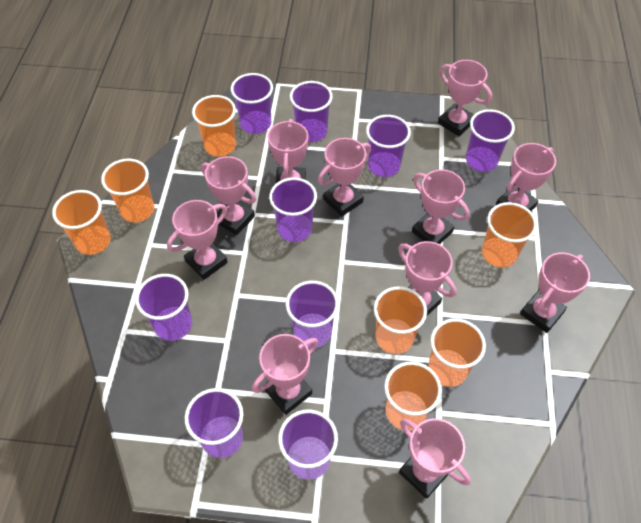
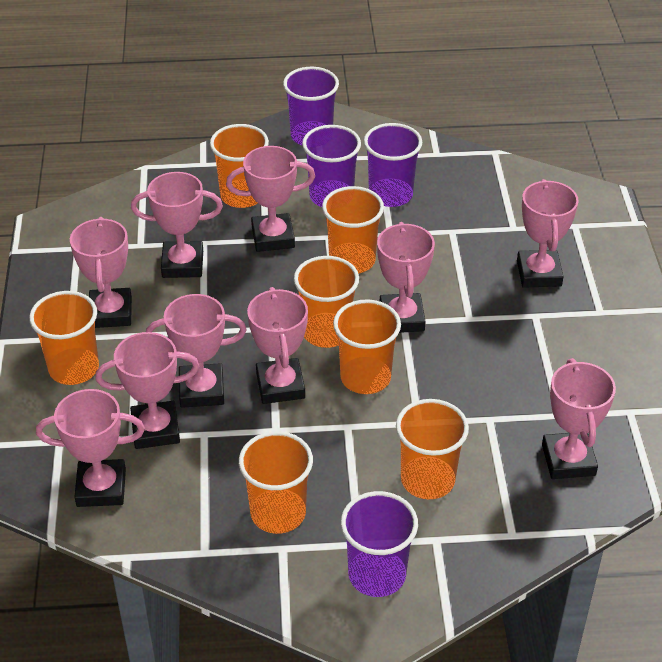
pink trophy: 11 -> 10
purple cup: 9 -> 4

